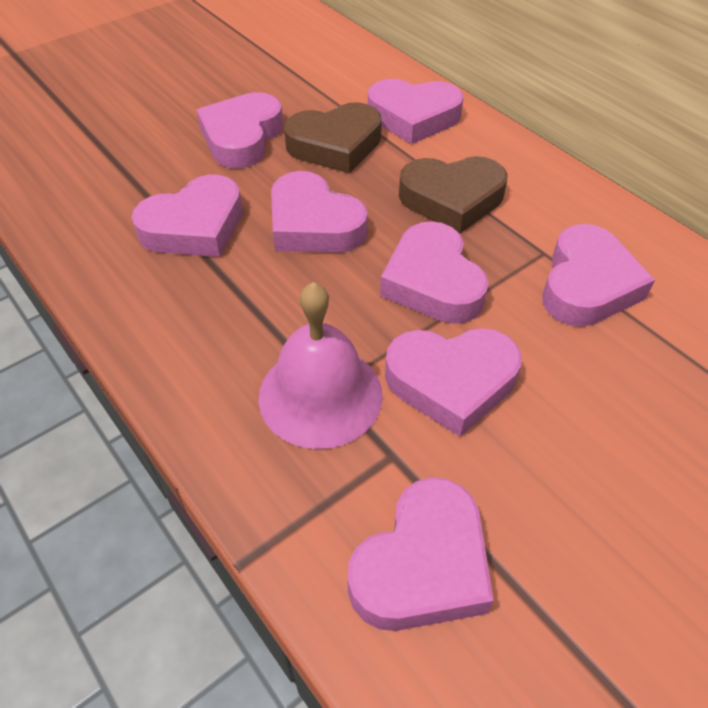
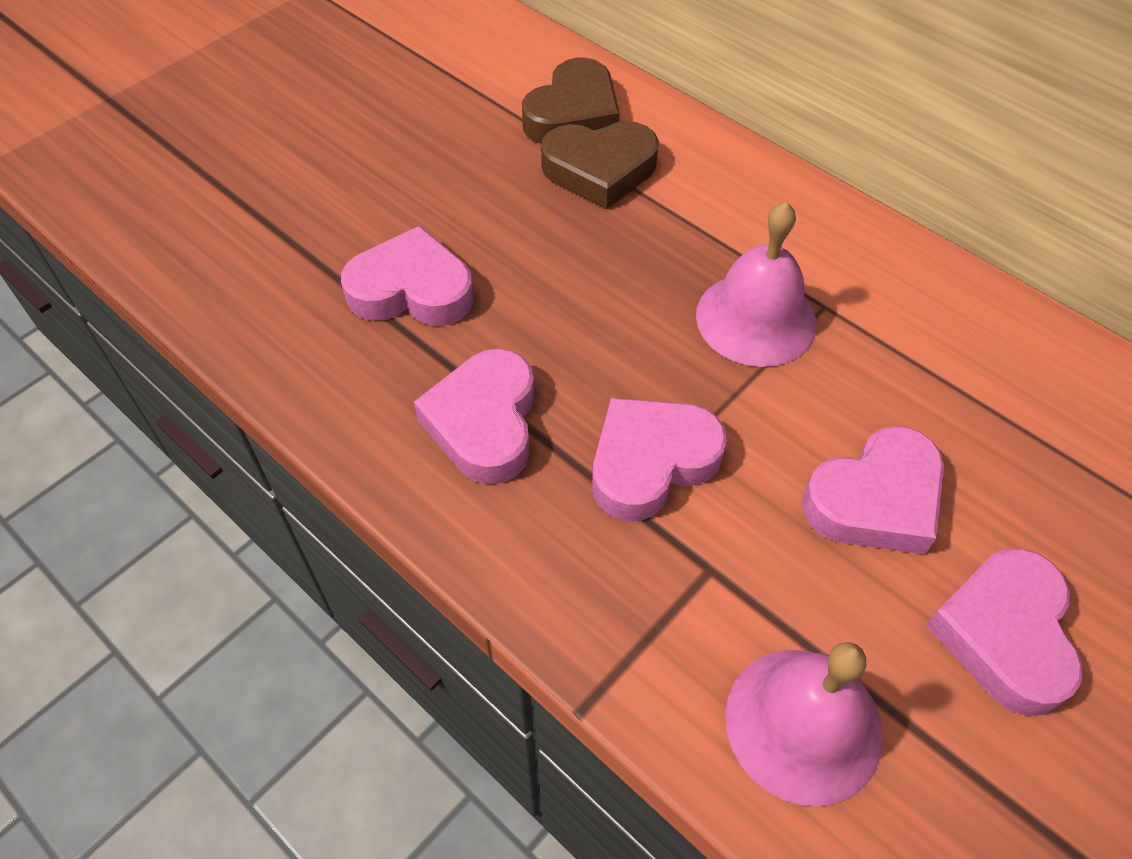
pink bell: 1 -> 2
pink heart: 8 -> 5

